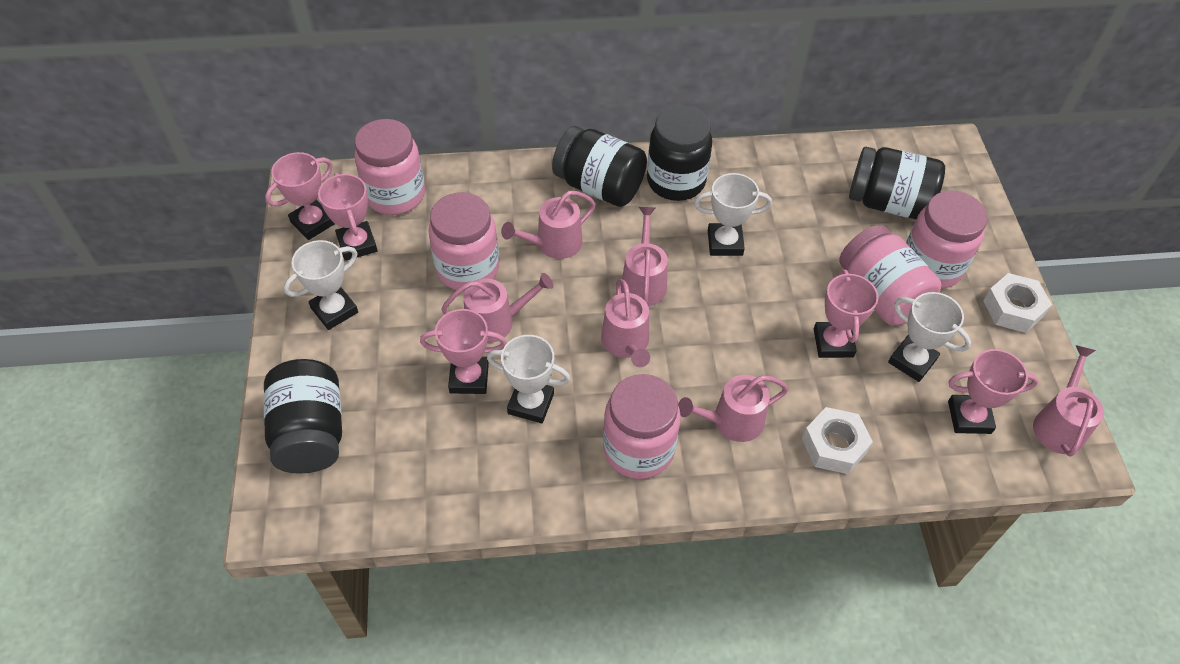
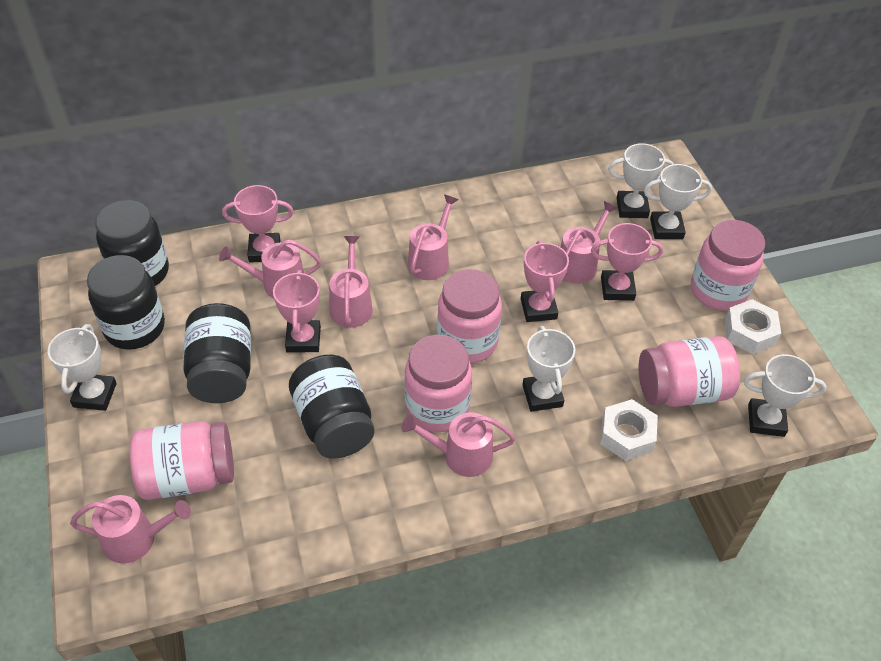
pink trophy: 5 -> 4
white trophy: 4 -> 5

